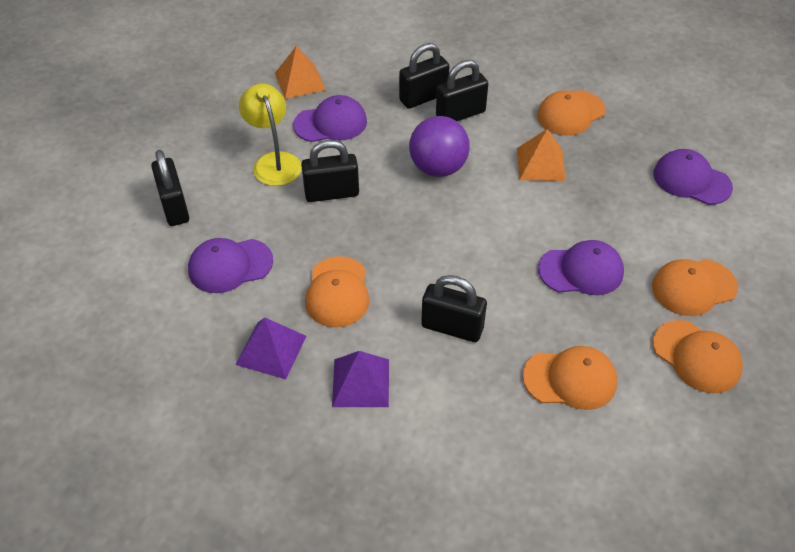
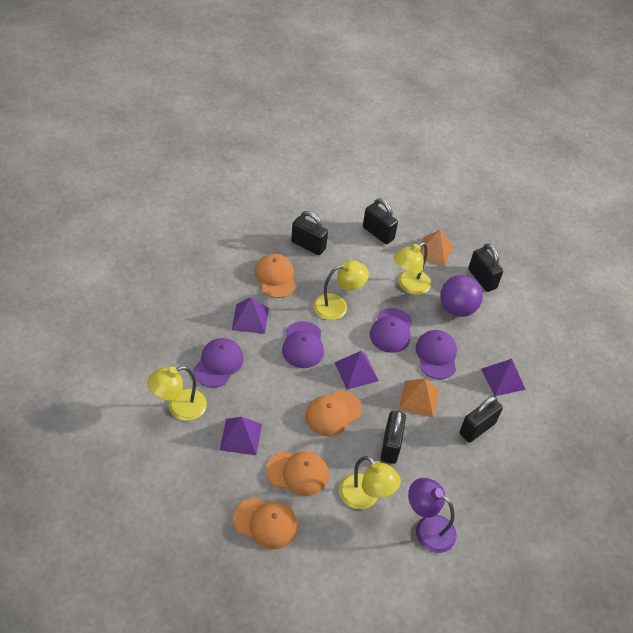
orange cap: 5 -> 4
purple lamp: 0 -> 1
purple pyramid: 2 -> 4
yellow lamp: 1 -> 4

